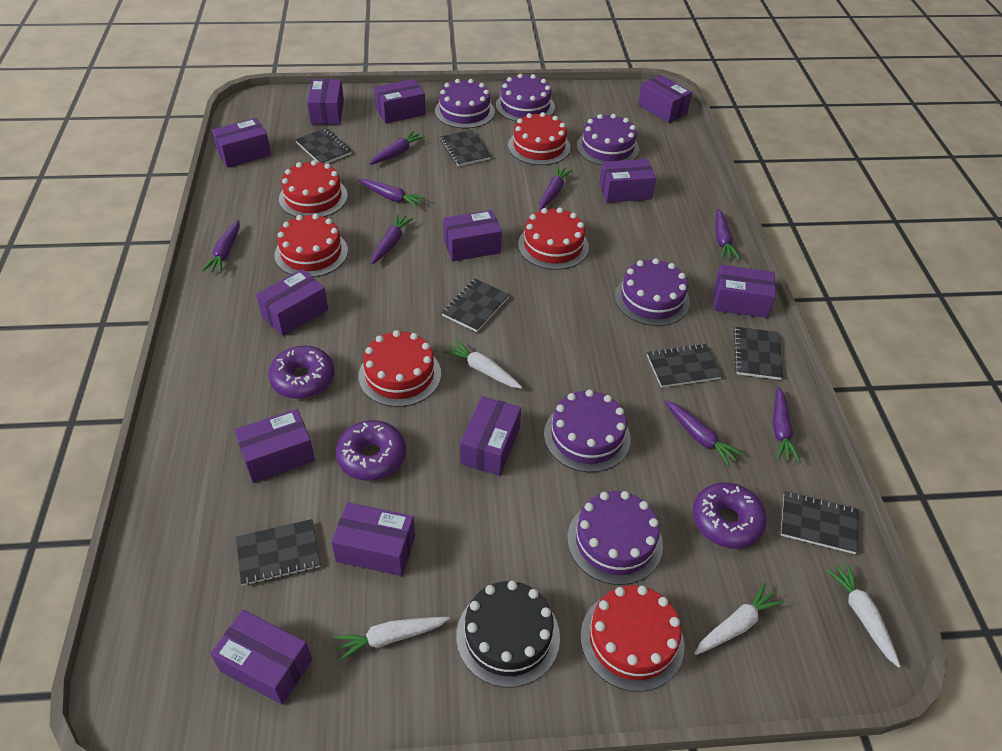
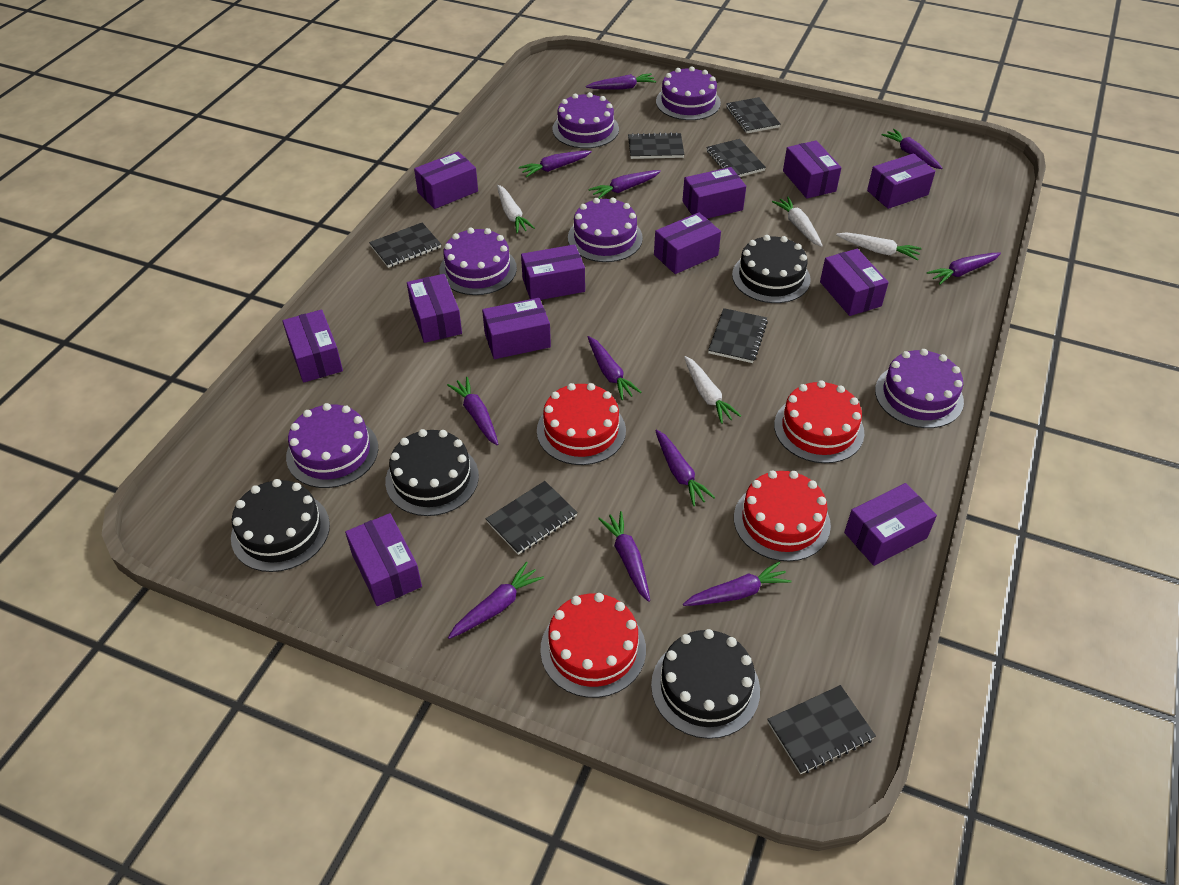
black cake: 1 -> 4
purple carrot: 8 -> 11
purple donut: 3 -> 0
red cake: 6 -> 4

